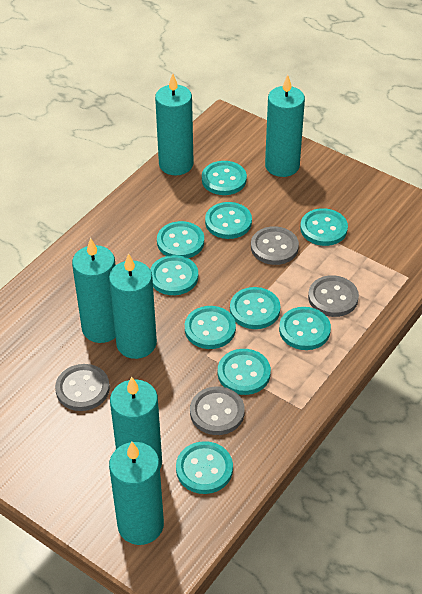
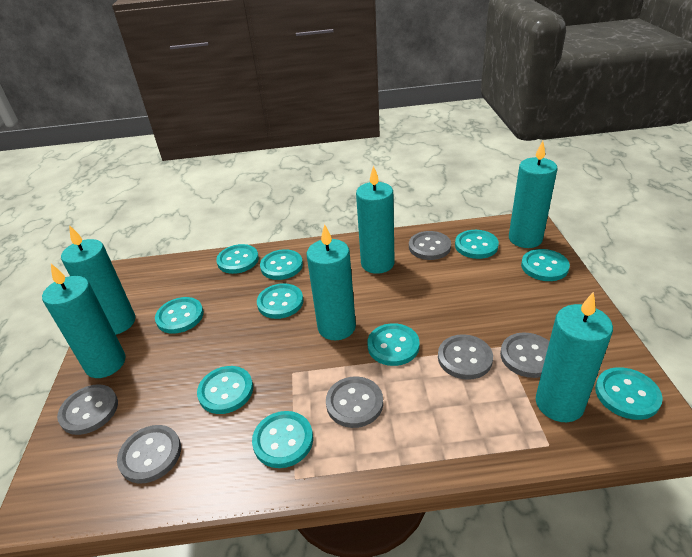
grey button: 4 -> 6

